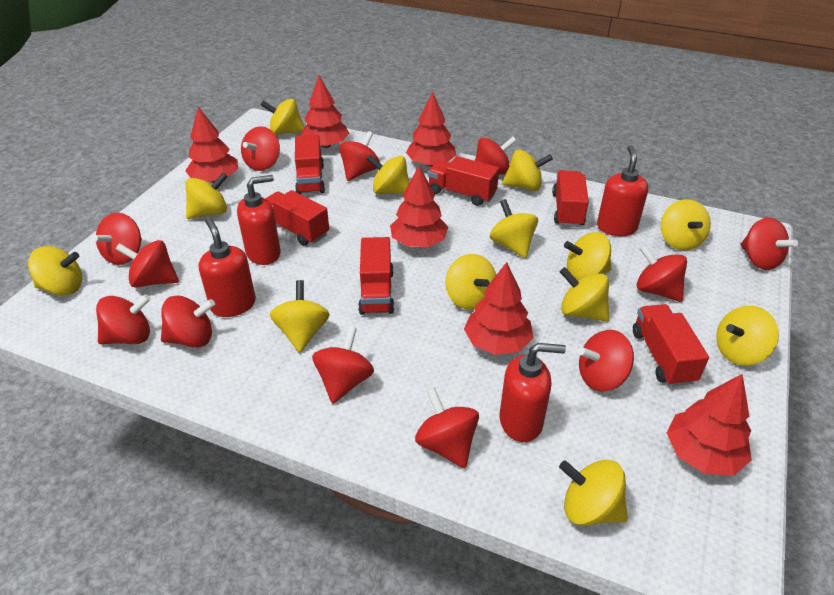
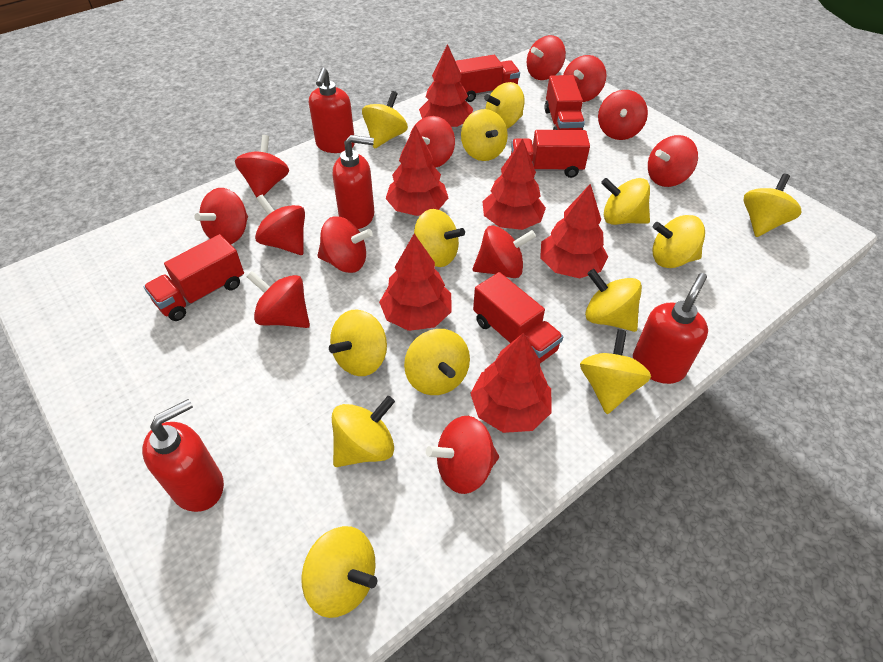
red truck: 6 -> 5

